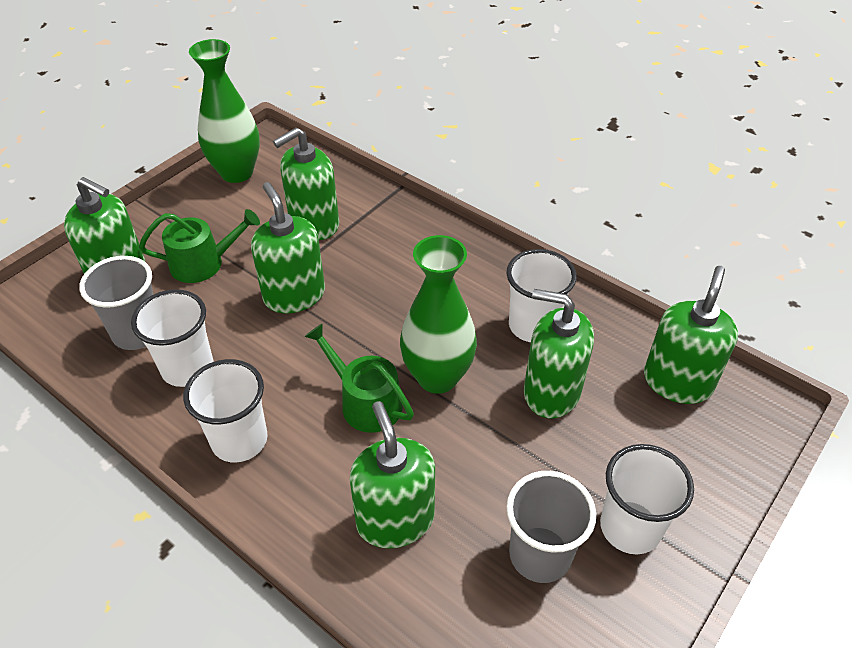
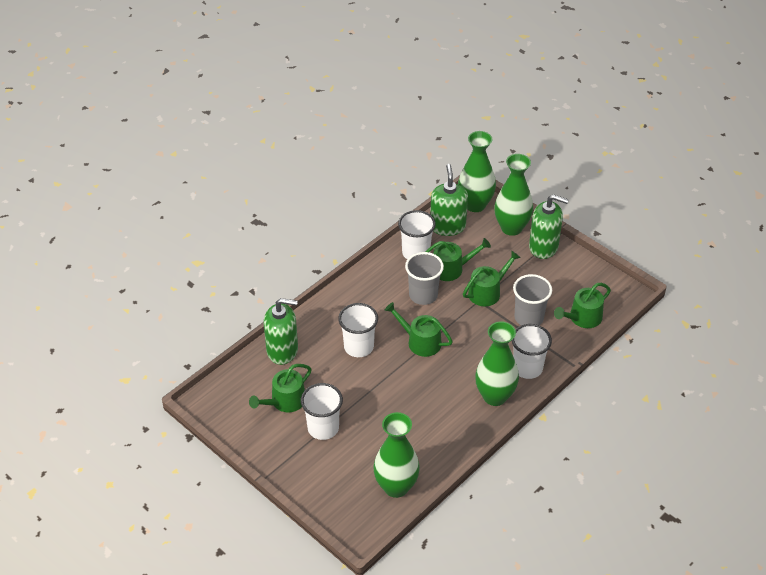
green soap dispenser: 6 -> 3
green vase: 2 -> 4
green watering can: 2 -> 5

